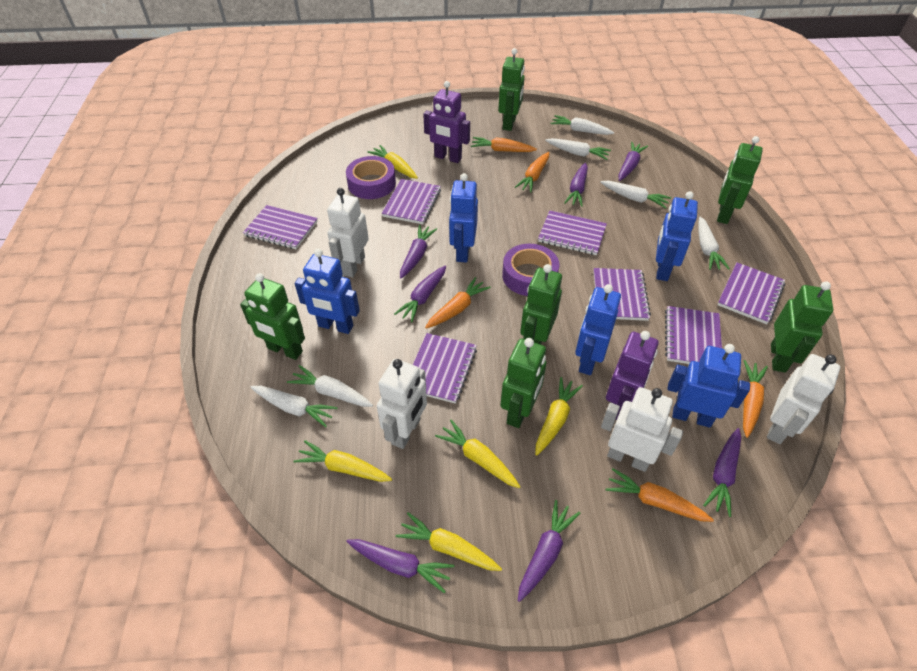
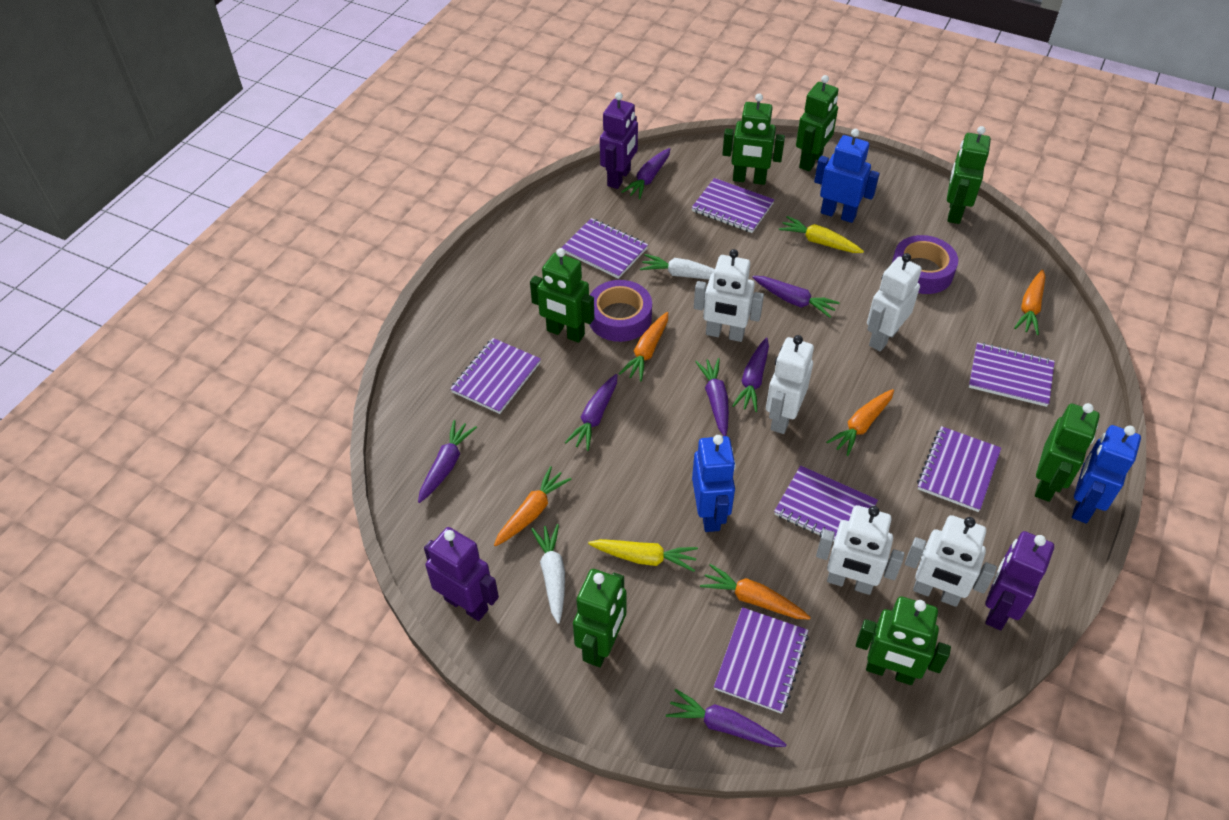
blue robot: 5 -> 3
green robot: 6 -> 7
purple robot: 2 -> 3
white carrot: 6 -> 2
white robot: 4 -> 5
yellow carrot: 5 -> 2

